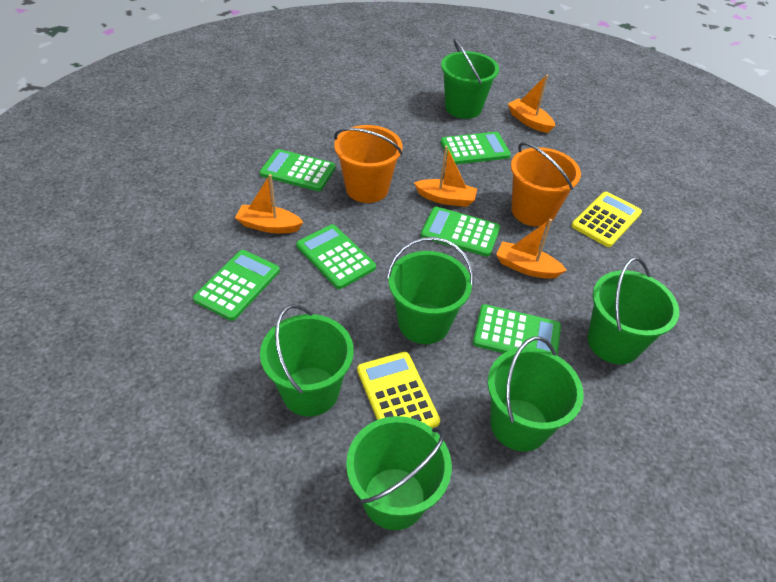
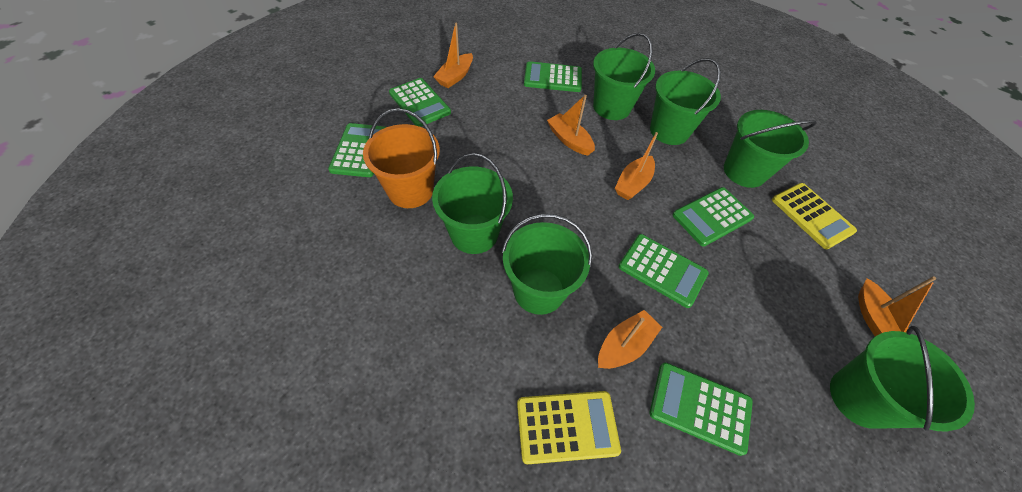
orange boat: 4 -> 5
orange bucket: 2 -> 1

